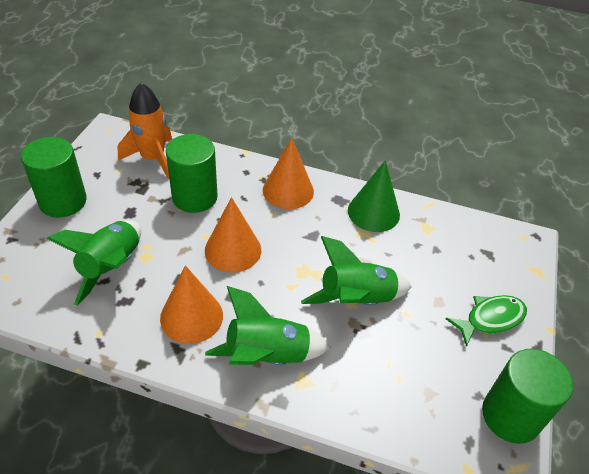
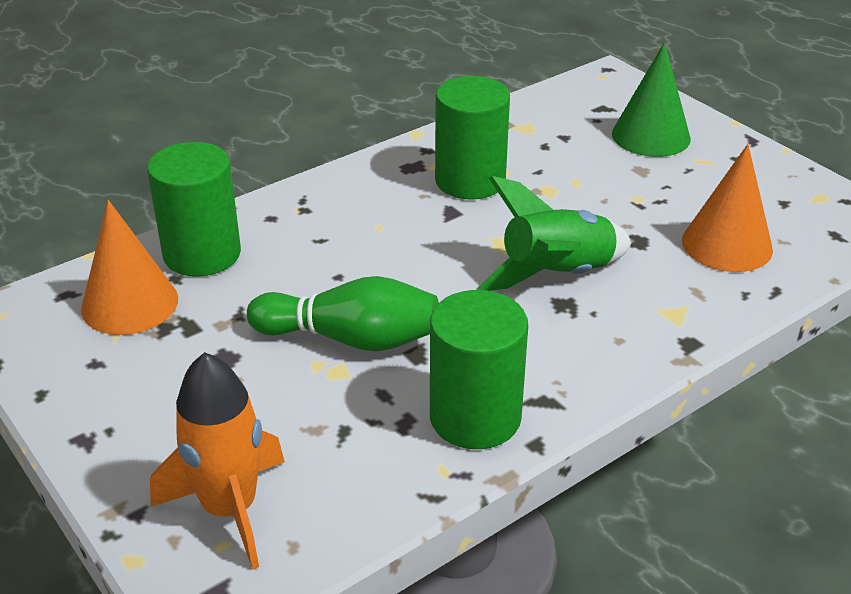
green bowling pin: 0 -> 1
green fish: 1 -> 0
green rocket: 3 -> 1
orange cone: 3 -> 2

